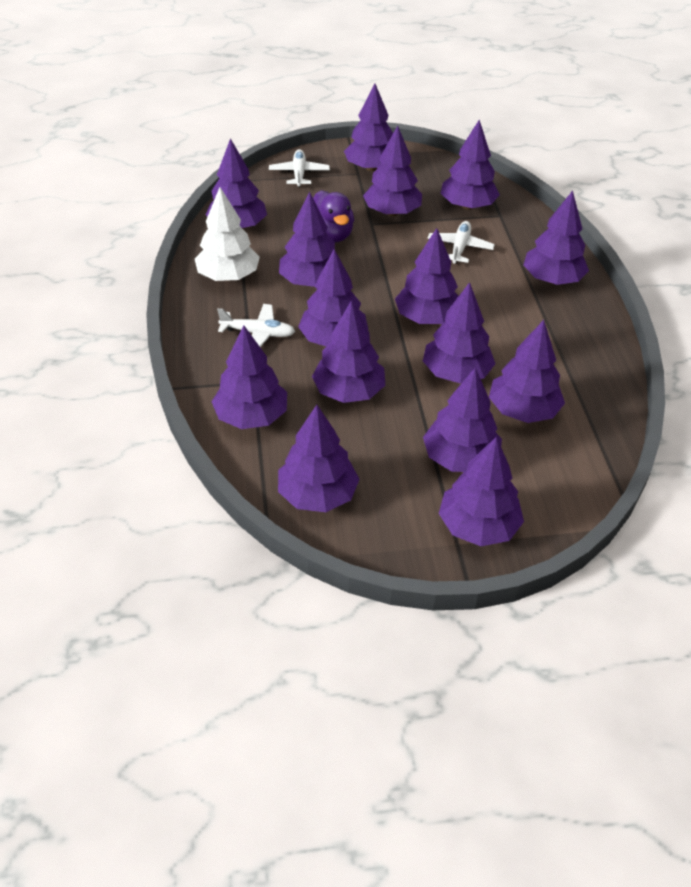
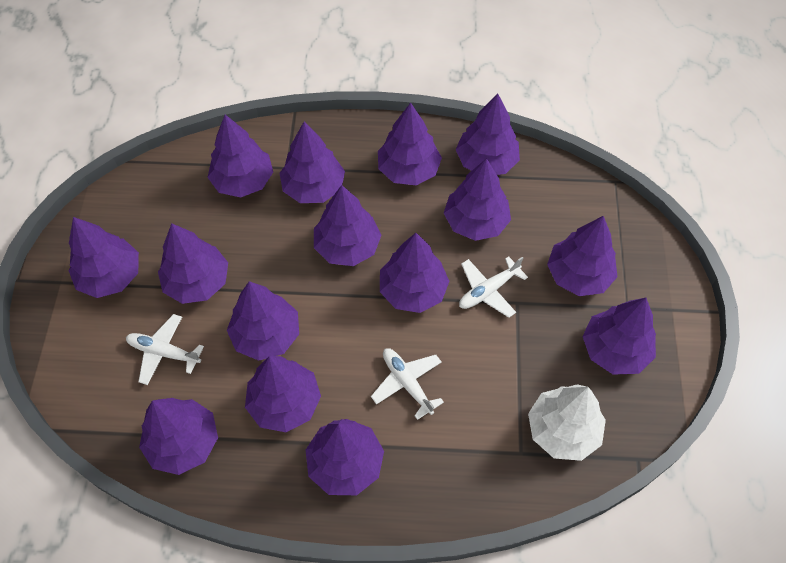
purple duck: 1 -> 0

